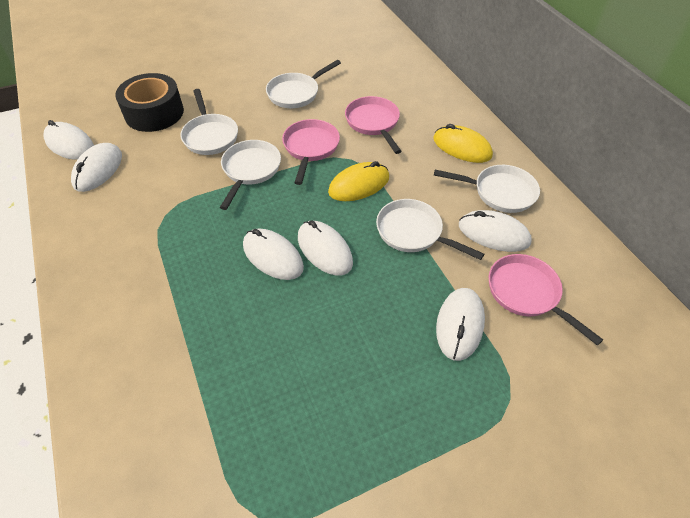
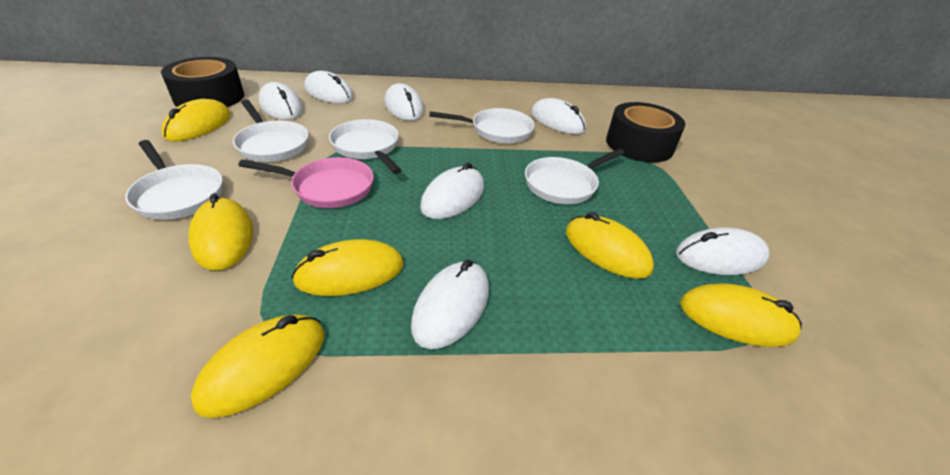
black tape: 1 -> 2
pink pan: 3 -> 1
white mouse: 6 -> 7
yellow mouse: 2 -> 6

